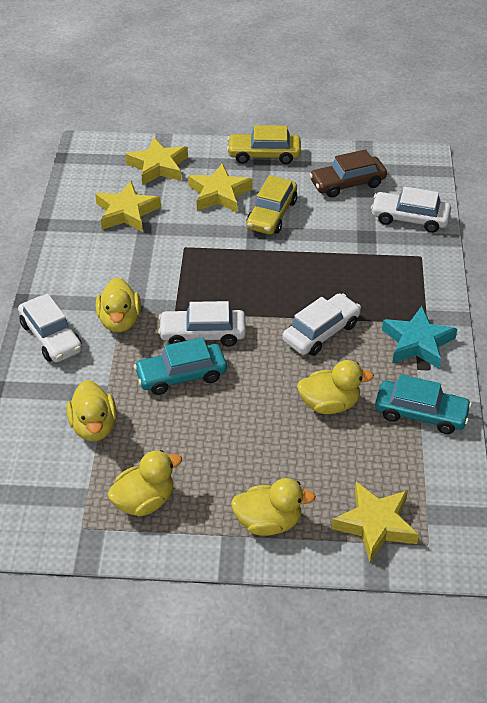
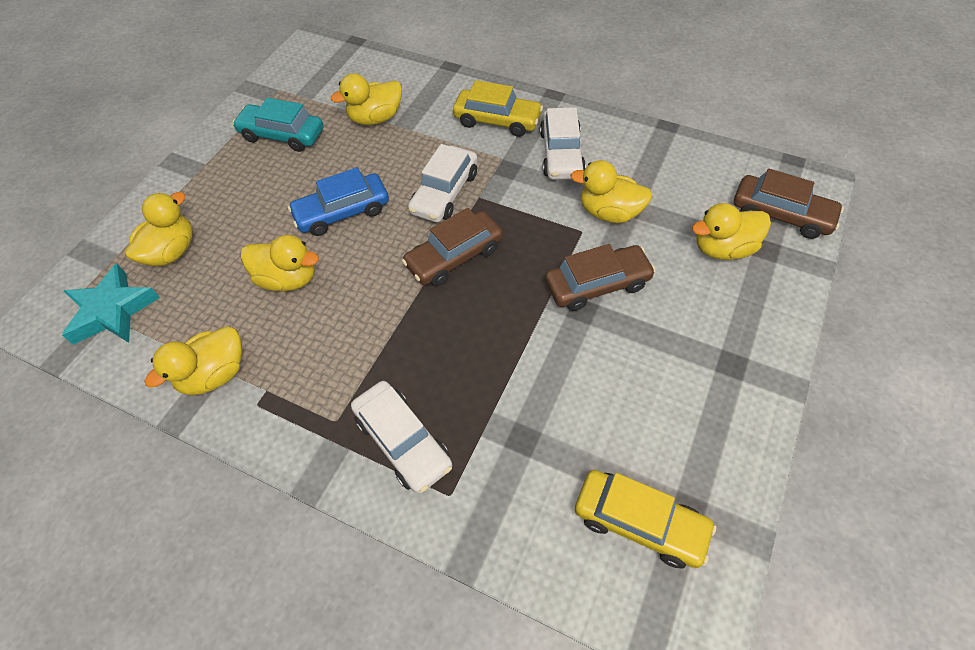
blue car: 0 -> 1
brown car: 1 -> 3
turquoise car: 2 -> 1
white car: 4 -> 3
yellow duck: 5 -> 6
yellow star: 4 -> 0

